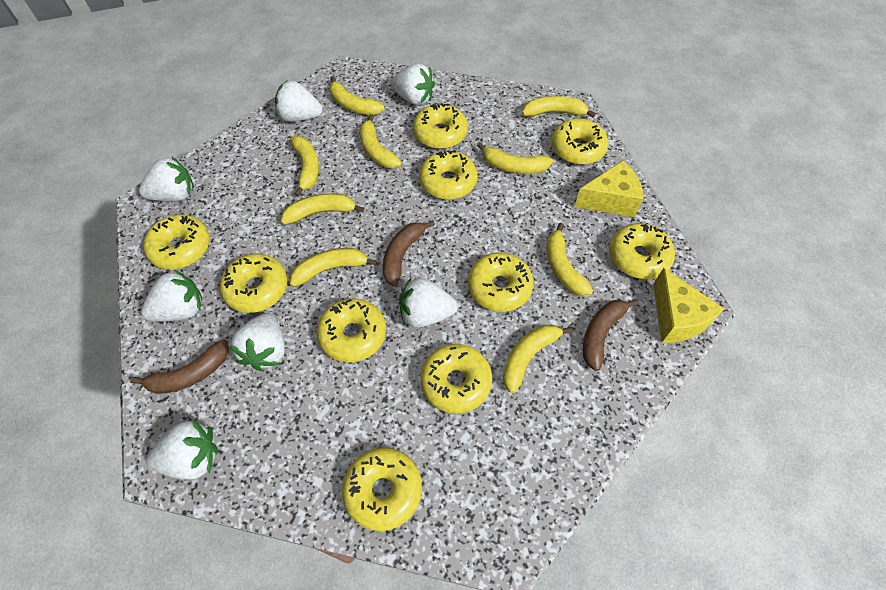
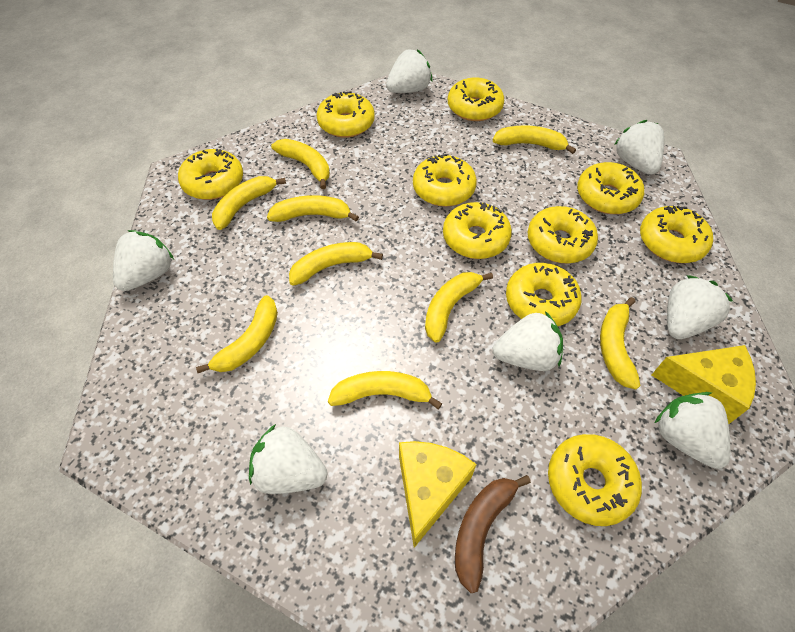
brown banana: 3 -> 1

